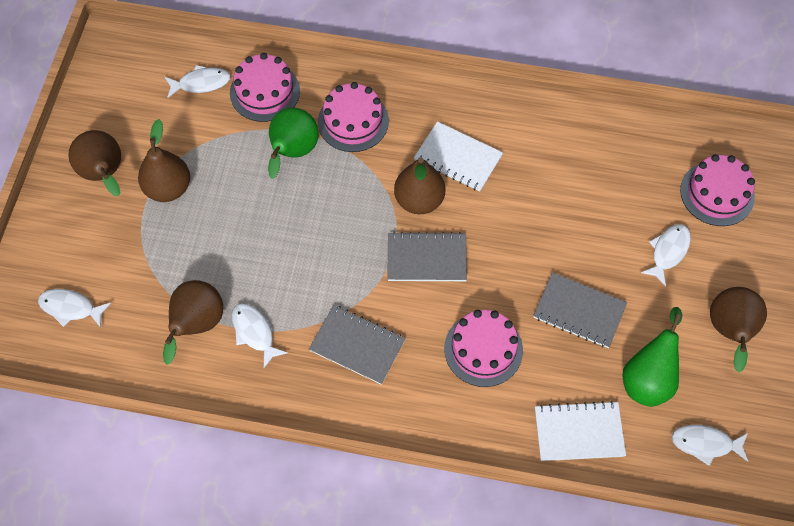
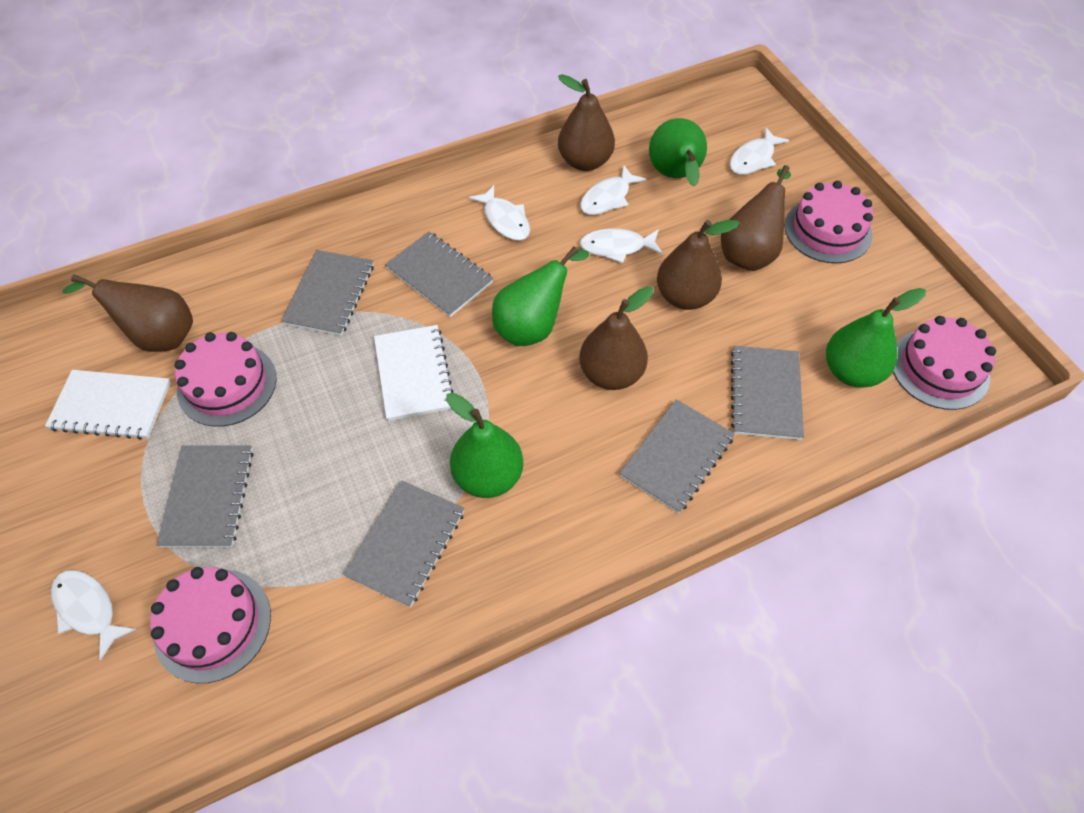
green pear: 2 -> 4
grey notebook: 3 -> 6

